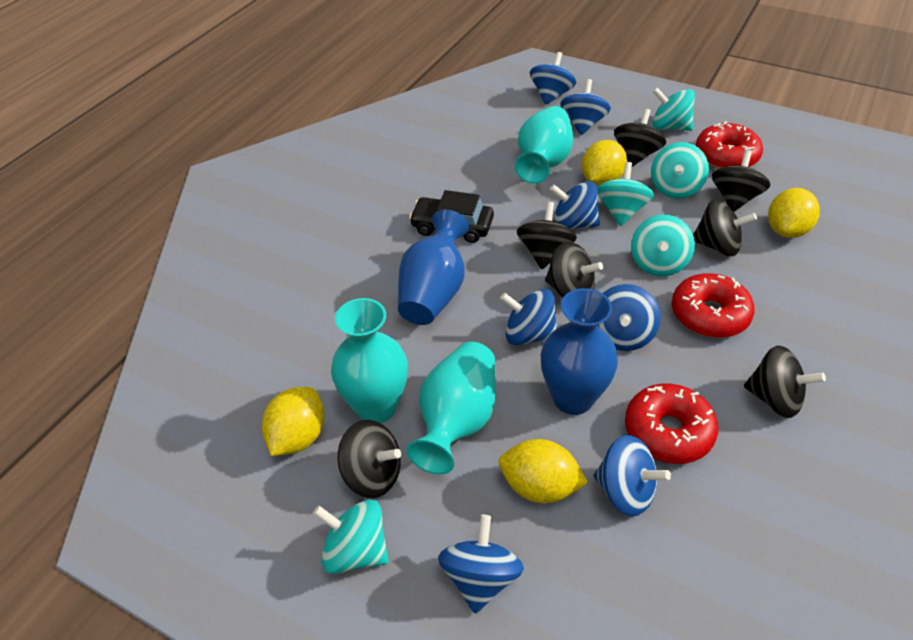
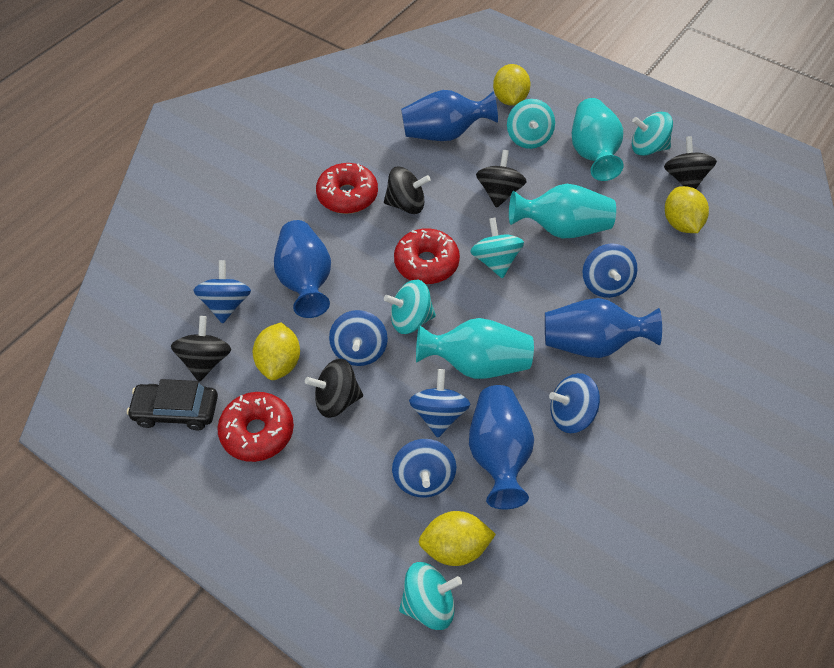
black spinning top: 7 -> 5
blue spinning top: 7 -> 6
blue vase: 2 -> 4

